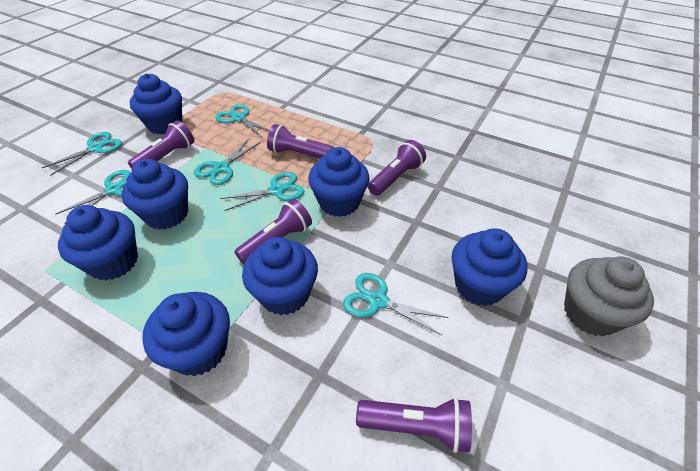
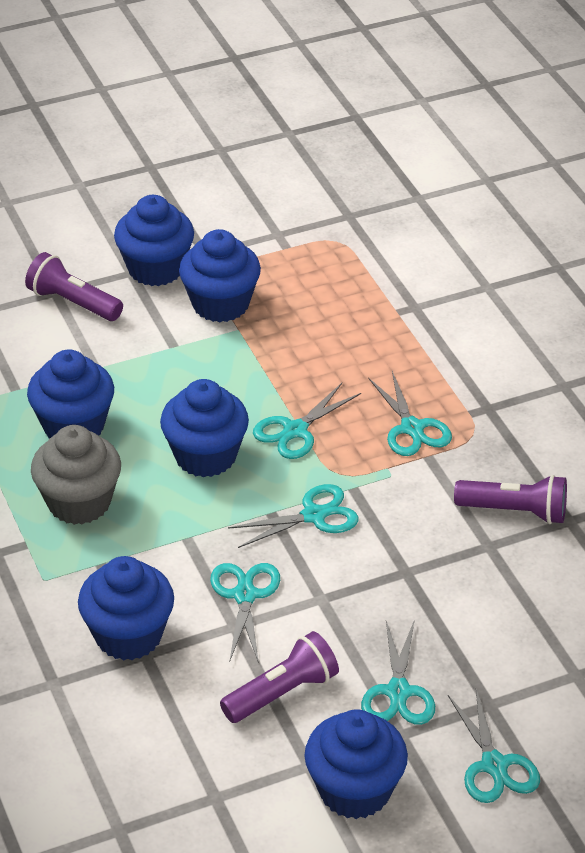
blue cupcake: 7 -> 6
purple flashlight: 5 -> 3

